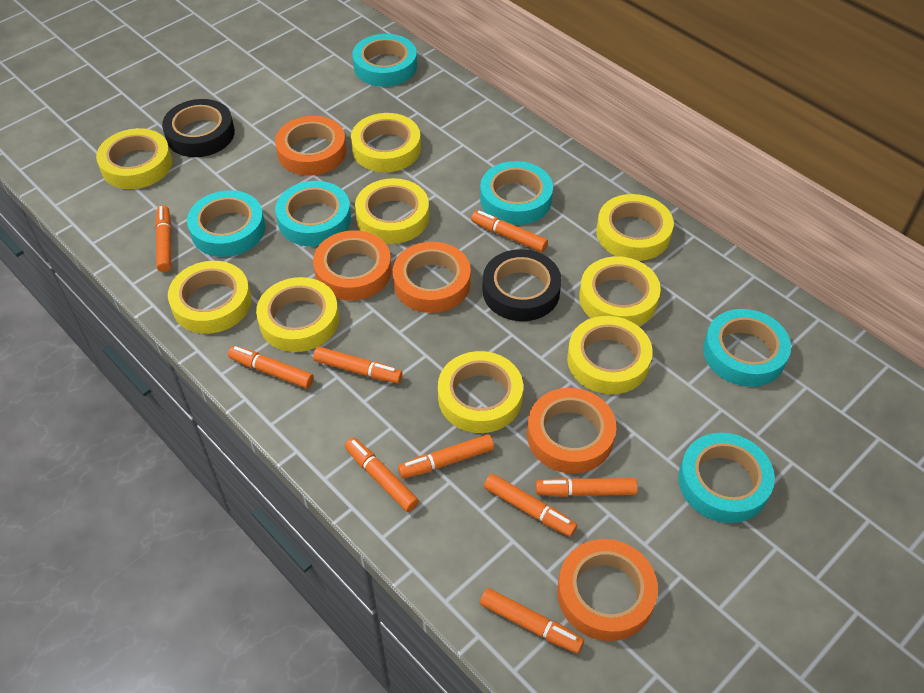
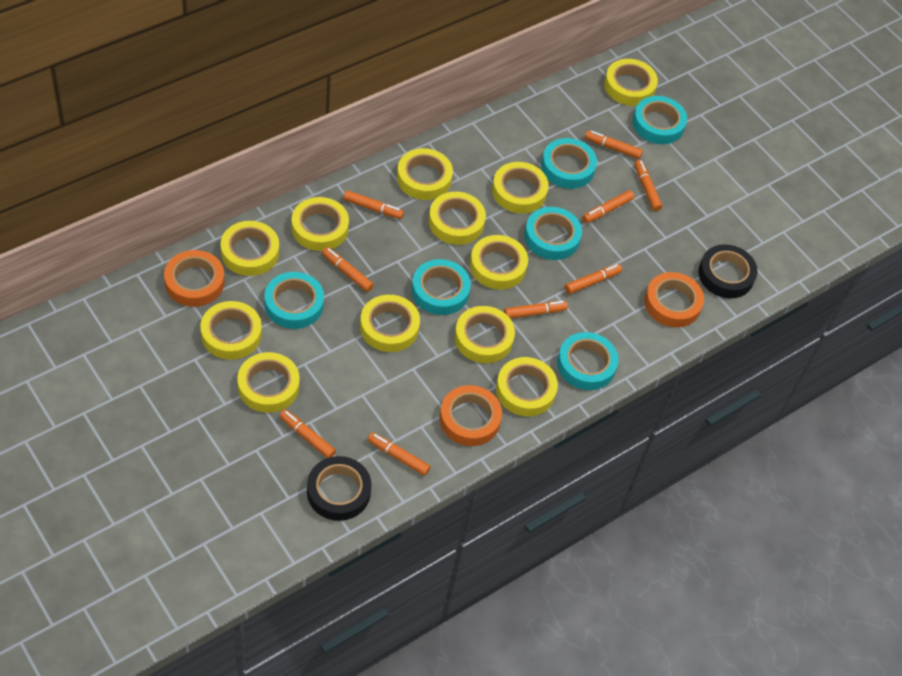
orange tape: 5 -> 3
yellow tape: 9 -> 12

